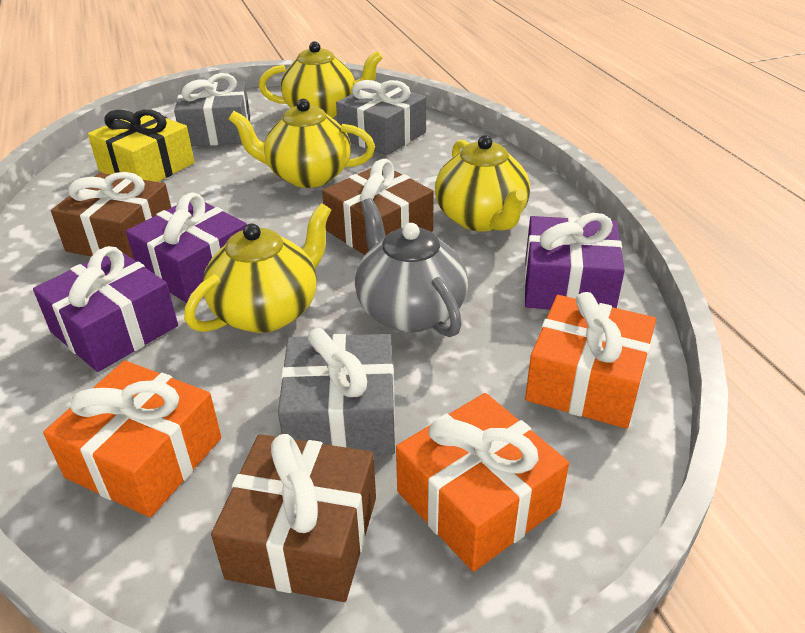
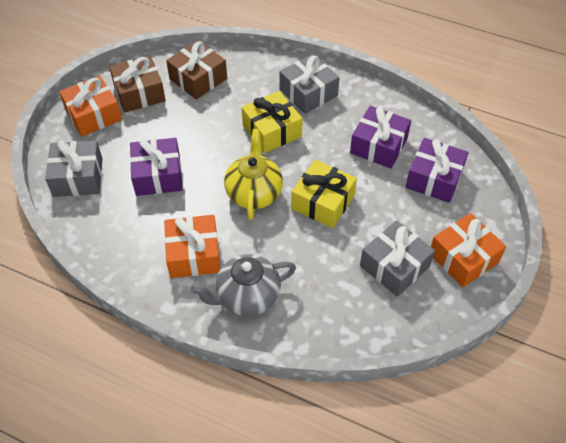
brown gift: 3 -> 2
yellow gift: 1 -> 2
yellow teapot: 4 -> 1

